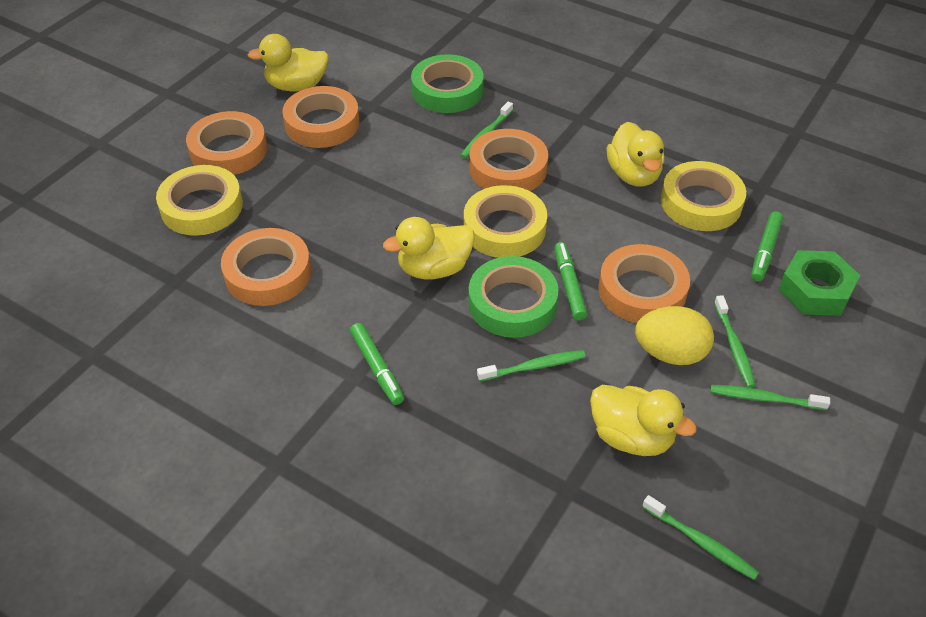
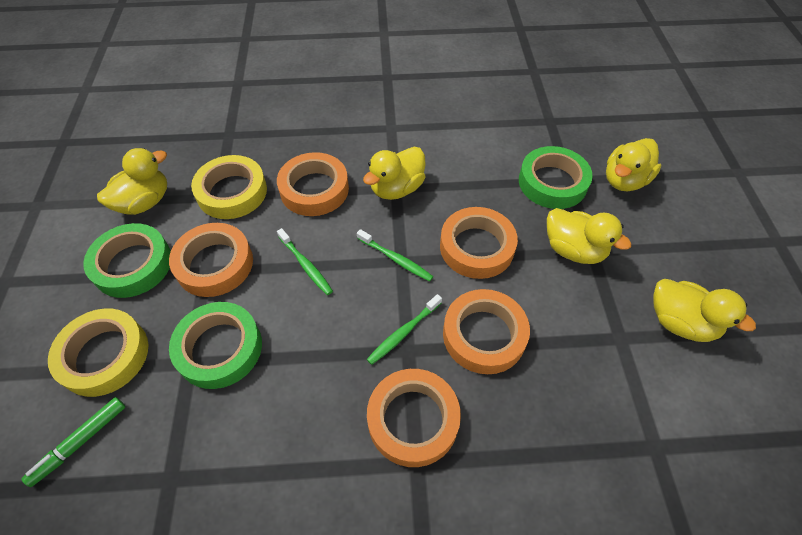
green marker: 3 -> 1
green nut: 1 -> 0
green tape: 2 -> 3
green toothbrush: 5 -> 3
yellow duck: 4 -> 5
yellow egg: 1 -> 0
yellow tape: 3 -> 2

